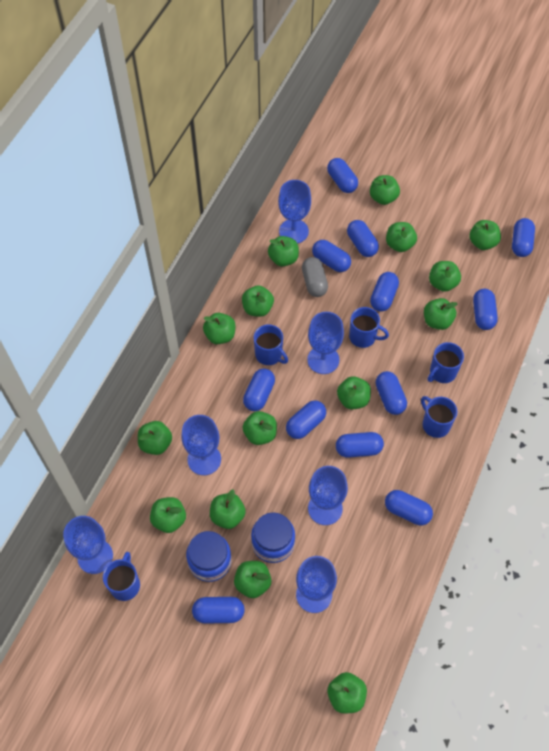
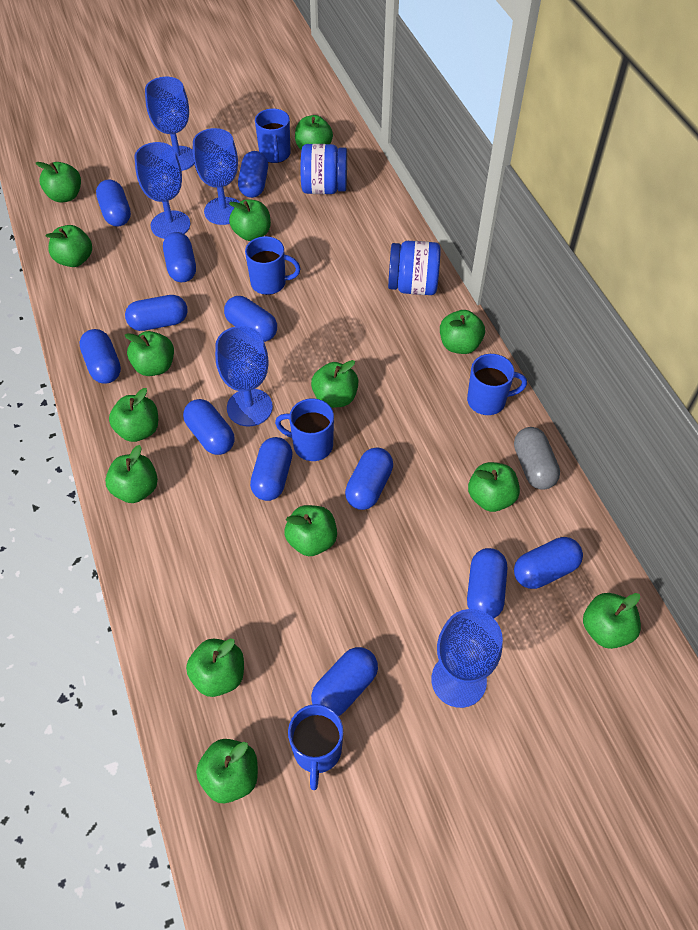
blue goblet: 6 -> 5
green apple: 15 -> 14

